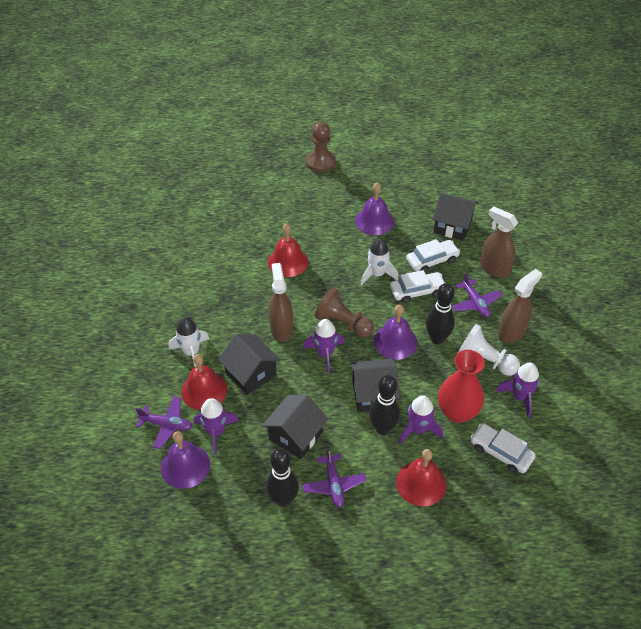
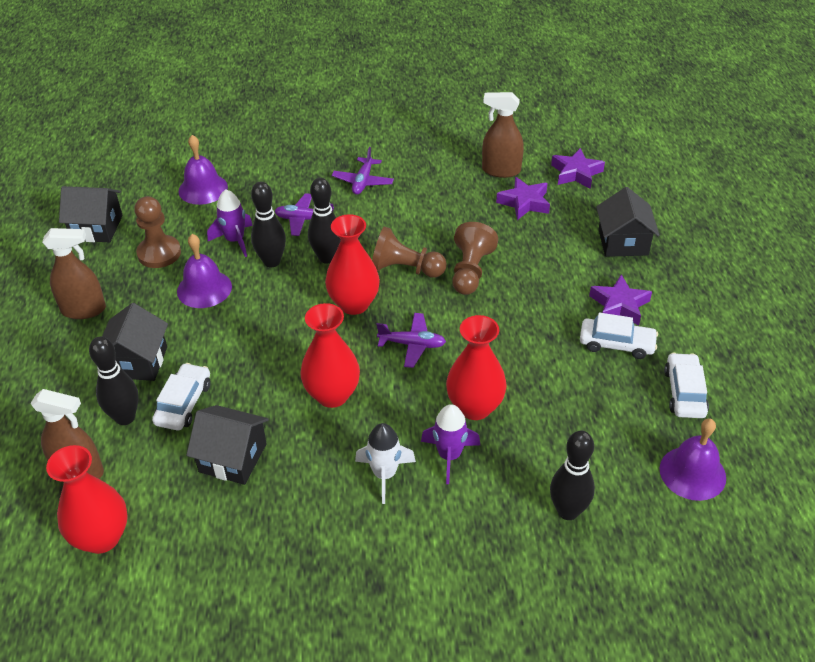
black bowling pin: 3 -> 4
brown pawn: 2 -> 3
purple rocket: 4 -> 2
purple star: 0 -> 3
red bell: 3 -> 0
red vase: 1 -> 4
white pawn: 1 -> 0
white rocket: 2 -> 1

